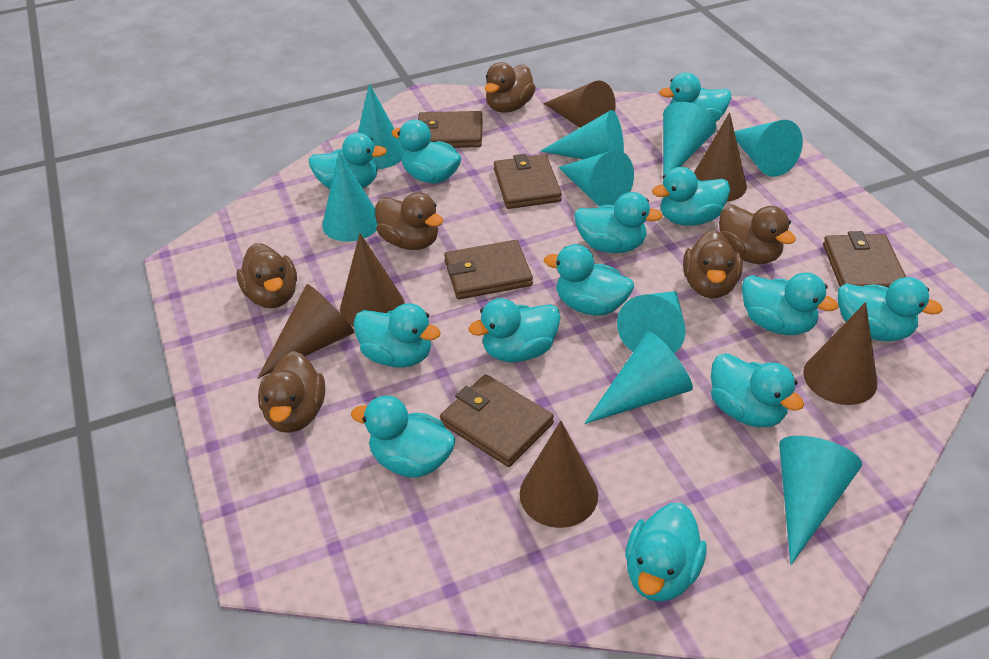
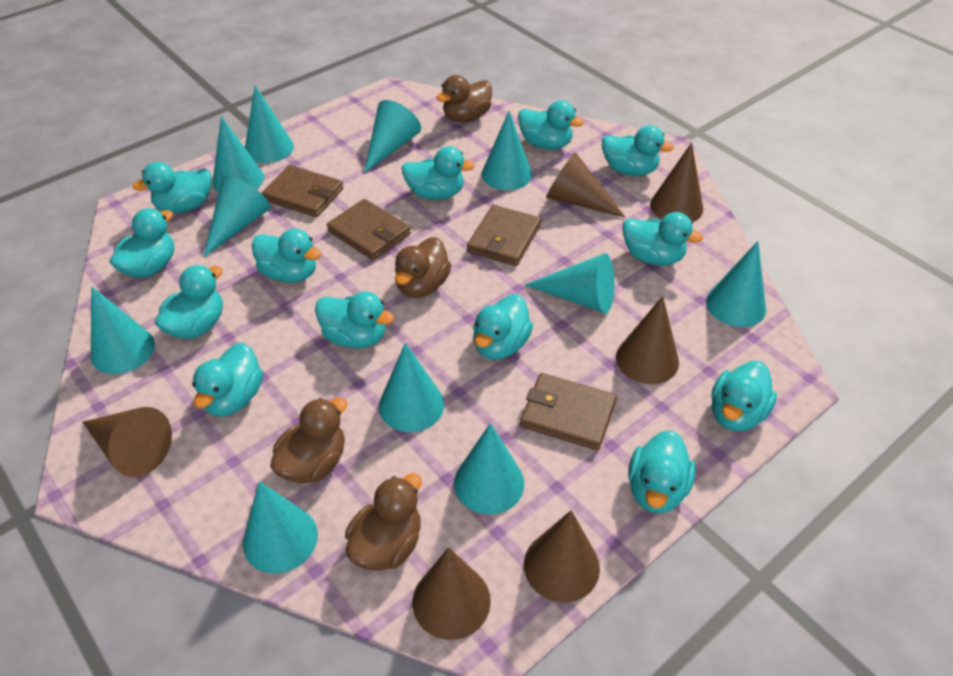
brown duck: 6 -> 4
brown wallet: 5 -> 4
turquoise cone: 9 -> 11

